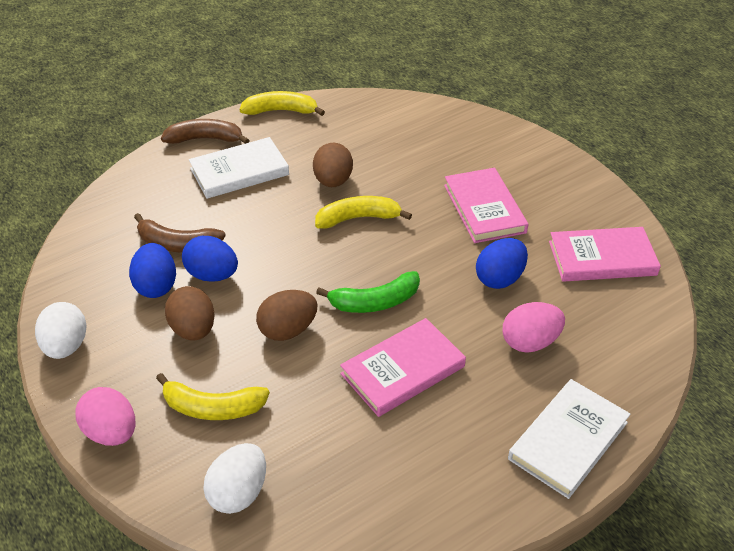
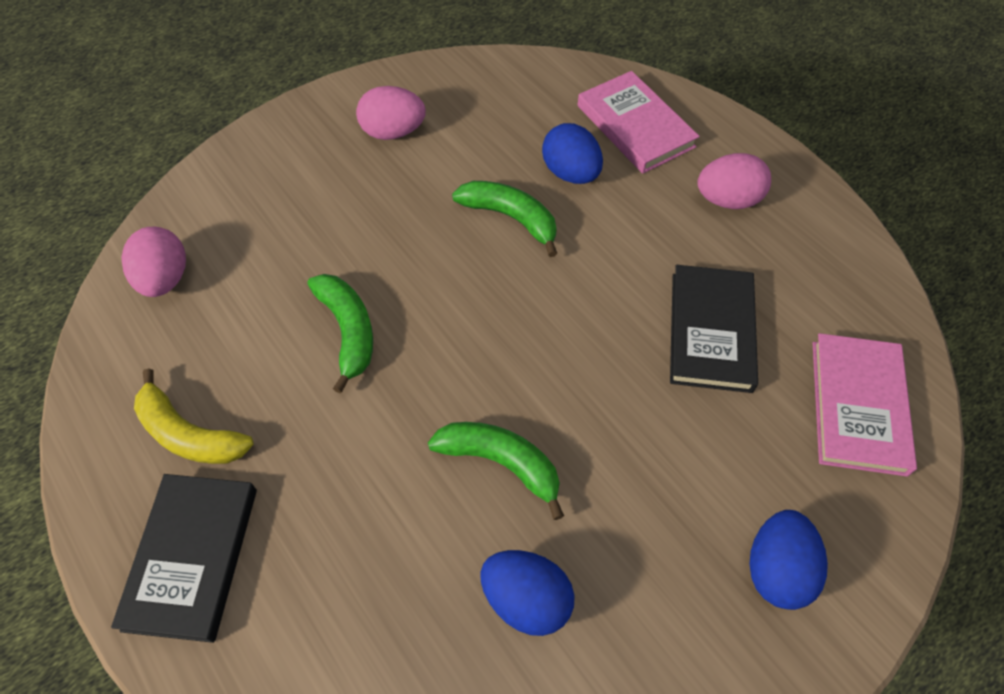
black book: 0 -> 2
brown banana: 2 -> 0
brown egg: 3 -> 0
green banana: 1 -> 3
pink book: 3 -> 2
pink egg: 2 -> 3
white book: 2 -> 0
white egg: 2 -> 0
yellow banana: 3 -> 1

